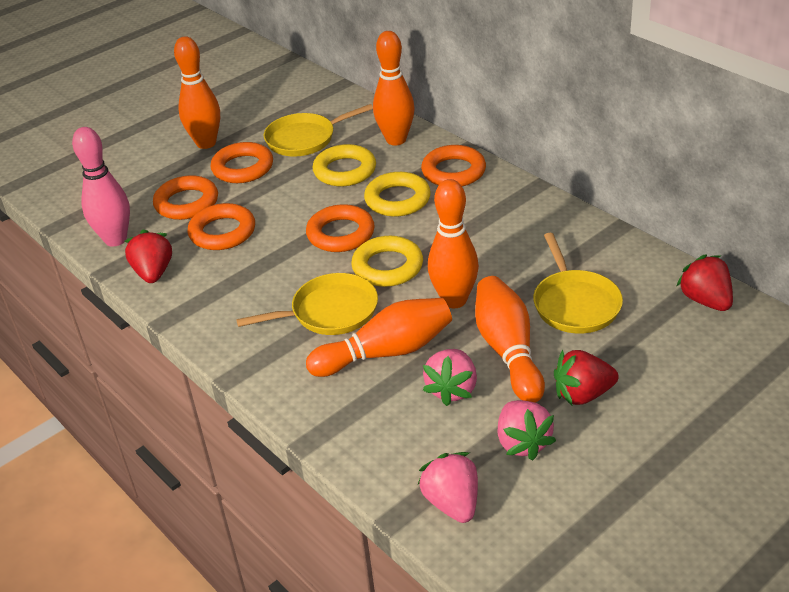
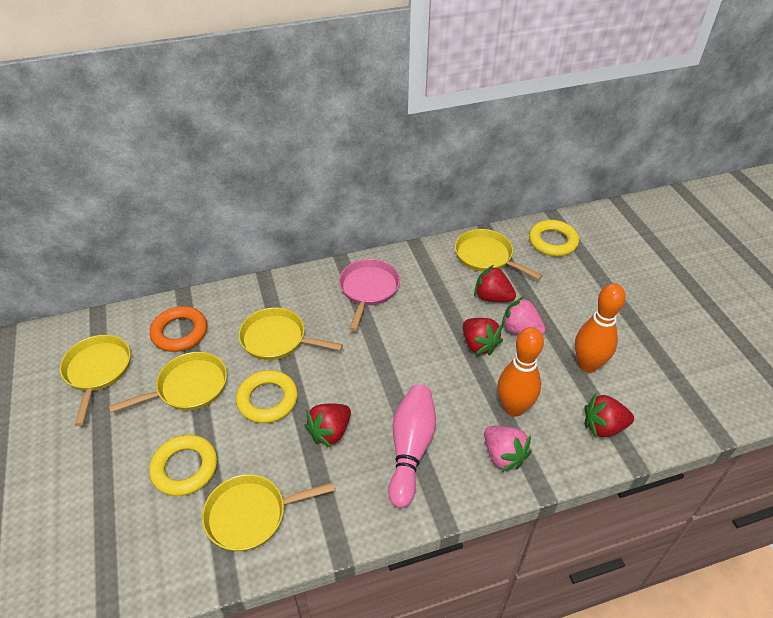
orange bowling pin: 5 -> 2
orange ring: 5 -> 1
pink pan: 0 -> 1
pink strawberry: 3 -> 2
red strawberry: 3 -> 4
yellow pan: 3 -> 5

